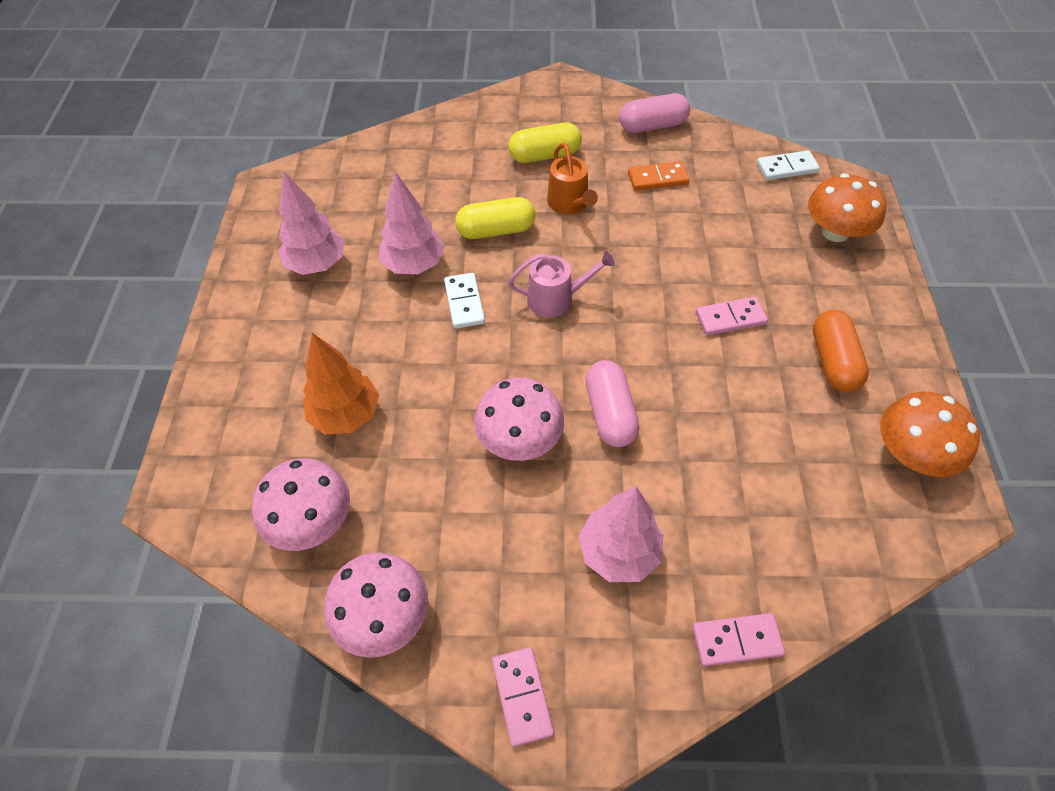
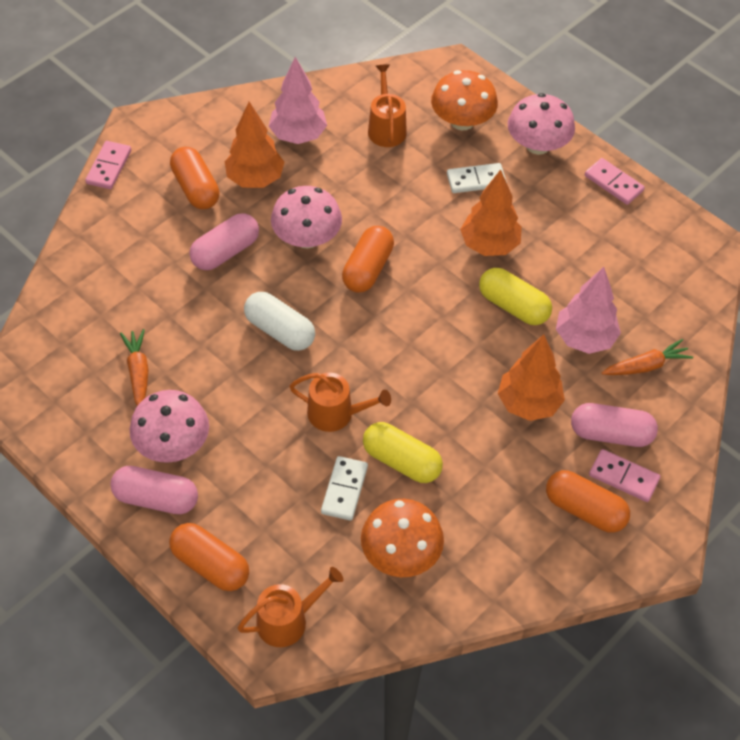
orange capsule: 1 -> 4
orange carrot: 0 -> 2
orange domino: 1 -> 0
orange tree: 1 -> 3
orange watering can: 1 -> 3
pink capsule: 2 -> 3
pink tree: 3 -> 2
pink watering can: 1 -> 0
white capsule: 0 -> 1

